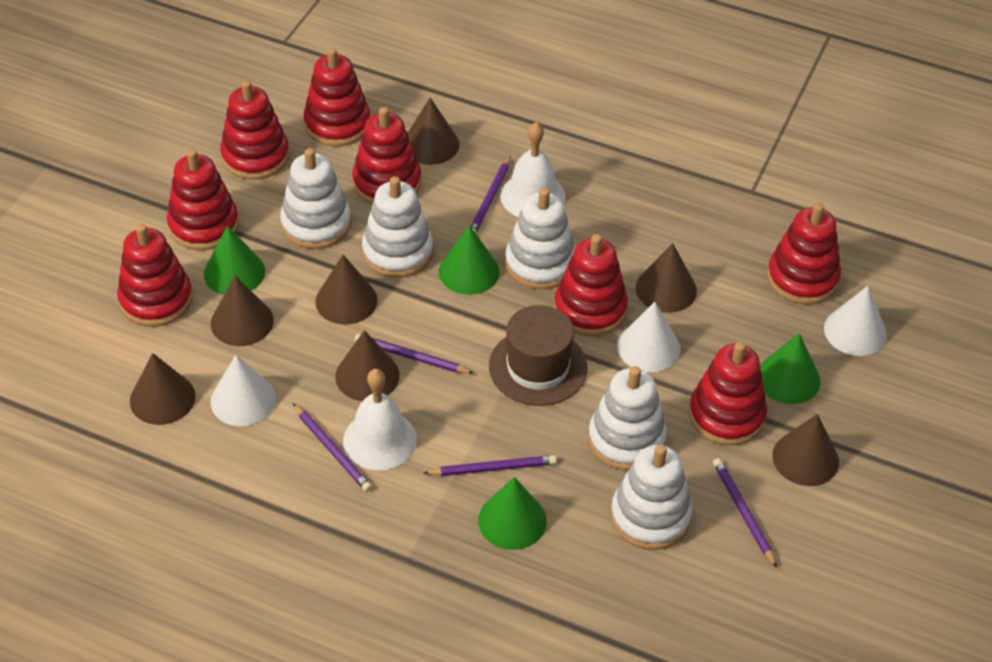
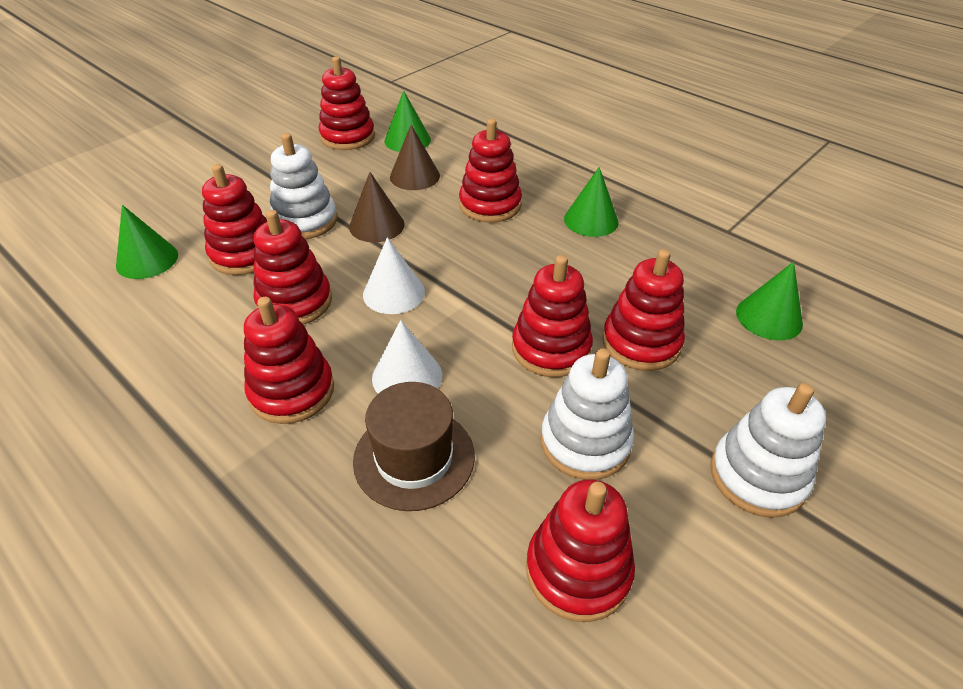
brown cone: 7 -> 2
purple pencil: 5 -> 0
white bell: 2 -> 0
white cone: 3 -> 2
white stacking toy: 5 -> 3

